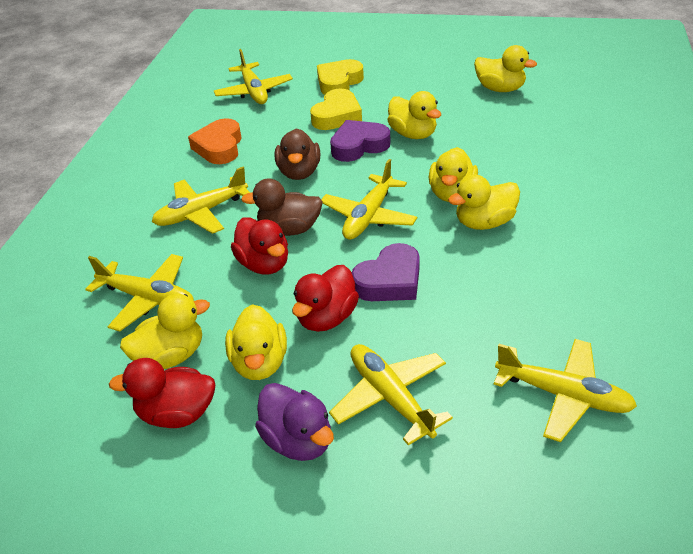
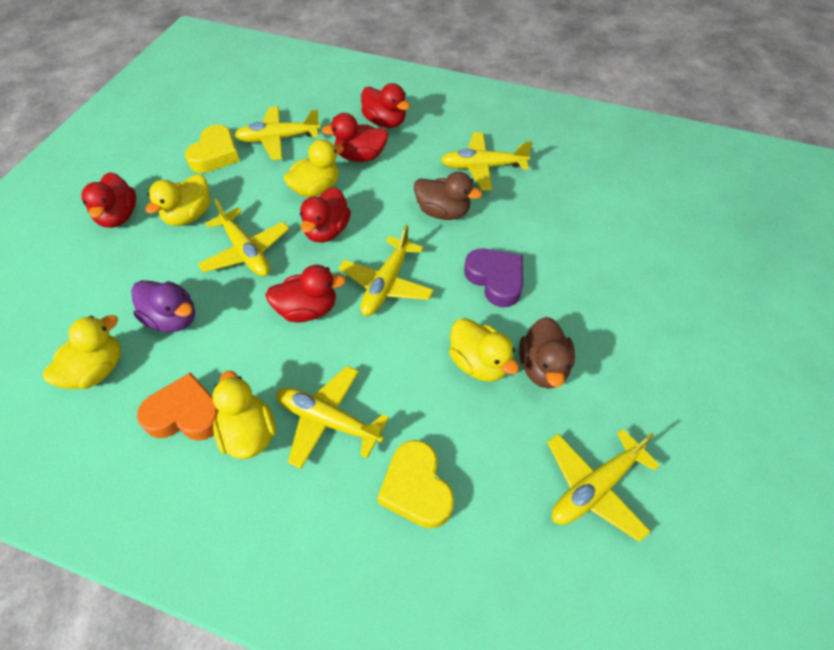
purple heart: 2 -> 1
red duck: 3 -> 5
yellow duck: 6 -> 5

